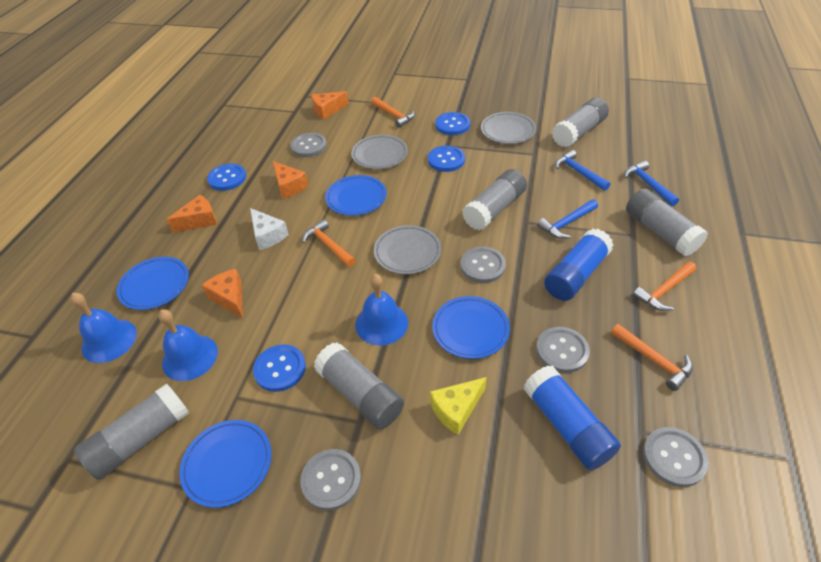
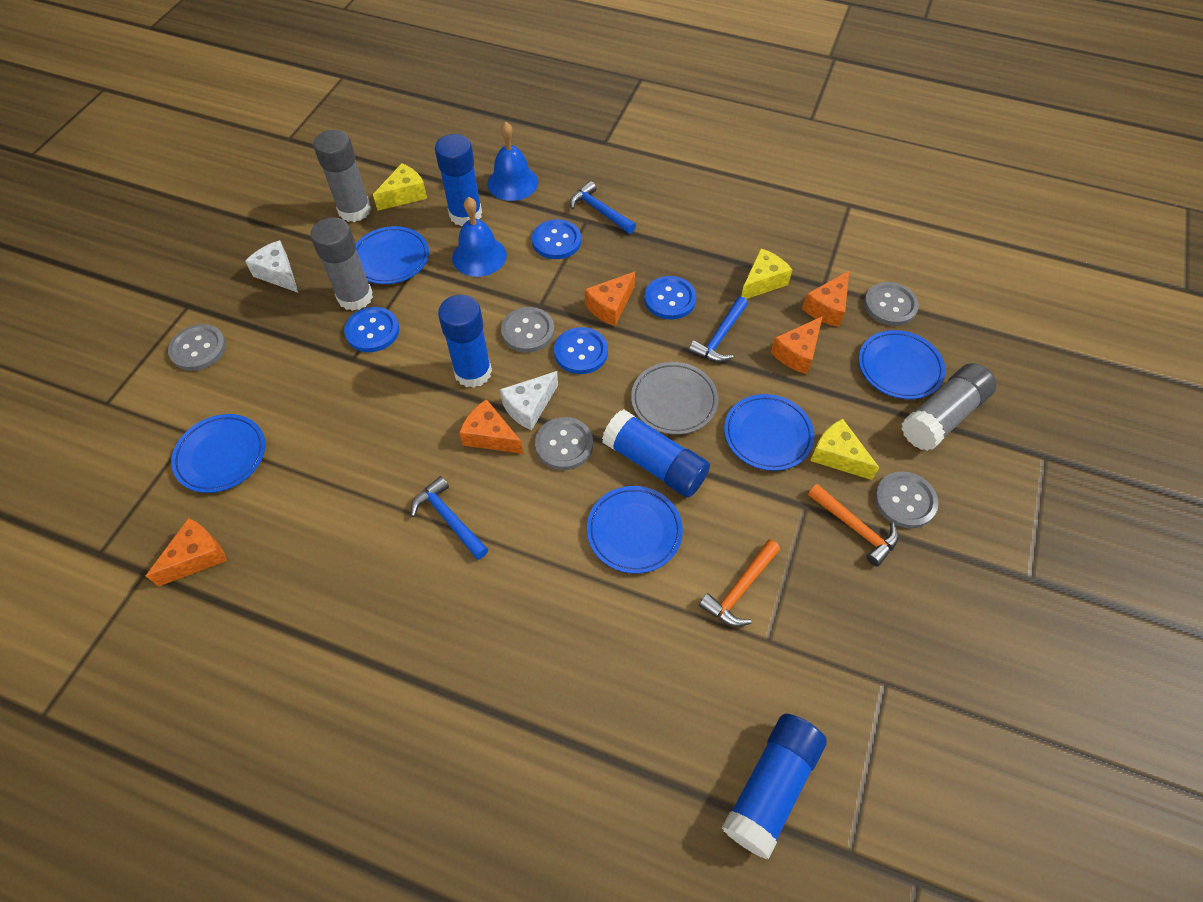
blue bell: 3 -> 2
blue glue stick: 2 -> 4
blue plate: 4 -> 5
grey glue stick: 5 -> 3
grey plate: 3 -> 1
orange cheese: 4 -> 5
orange hammer: 4 -> 2
white cheese: 1 -> 2
yellow cheese: 1 -> 3

